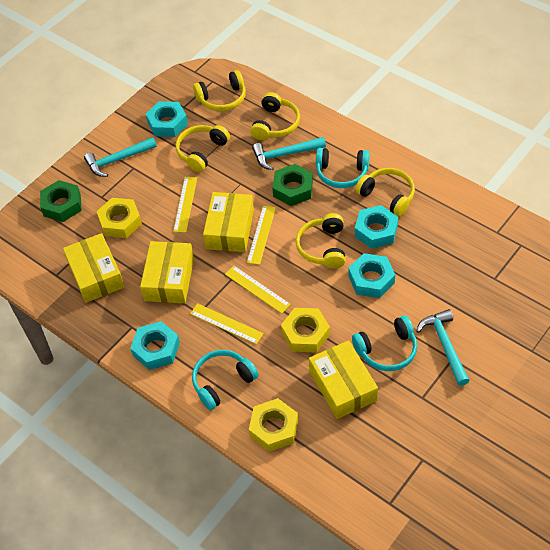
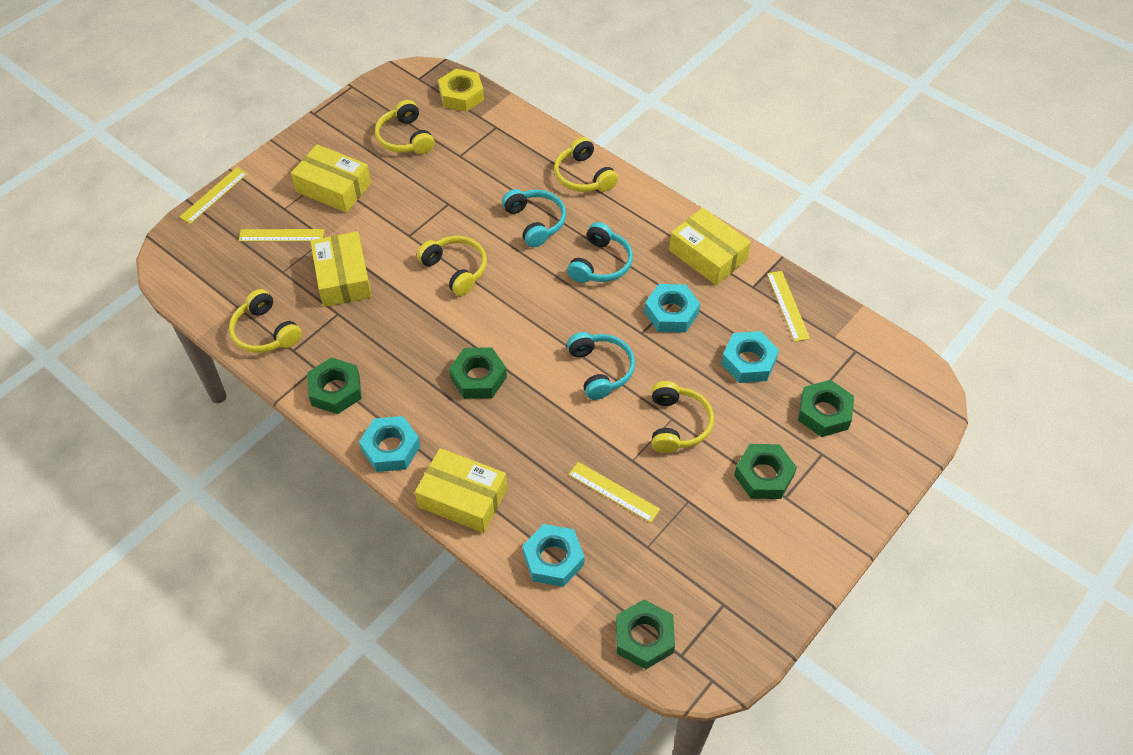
green nut: 2 -> 5
turquoise hammer: 3 -> 0
yellow nut: 3 -> 1

